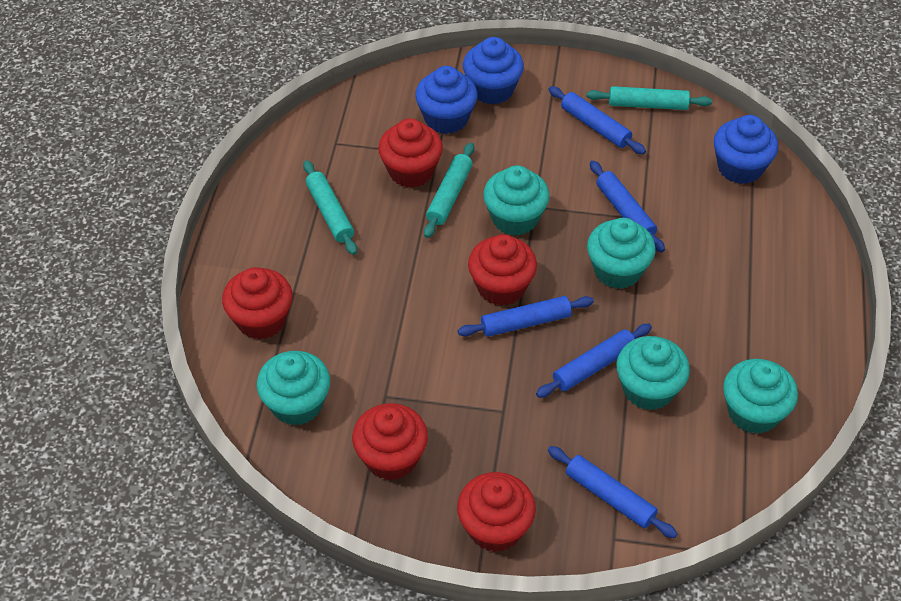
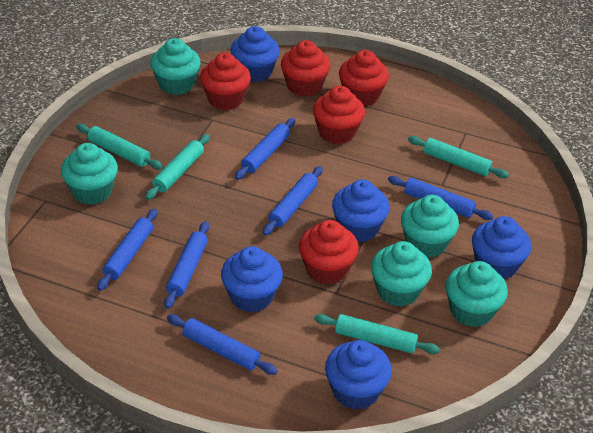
blue cupcake: 3 -> 5
blue rolling pin: 5 -> 6
turquoise rolling pin: 3 -> 4

